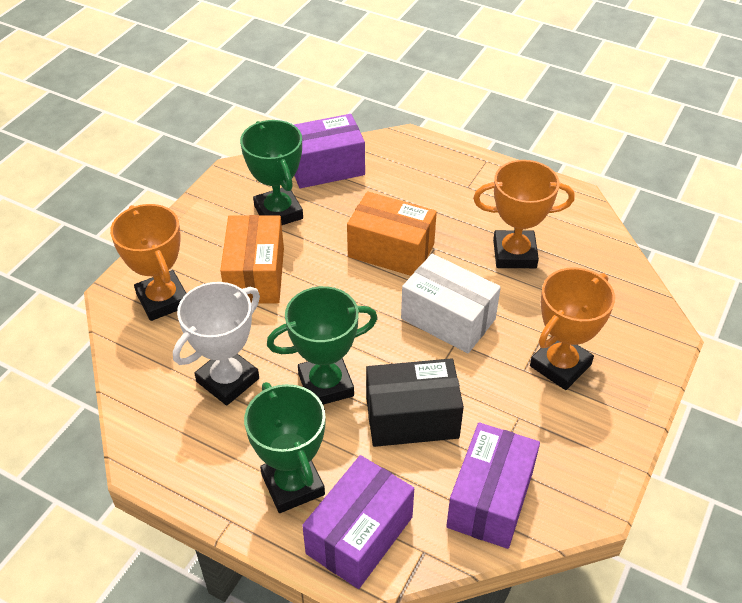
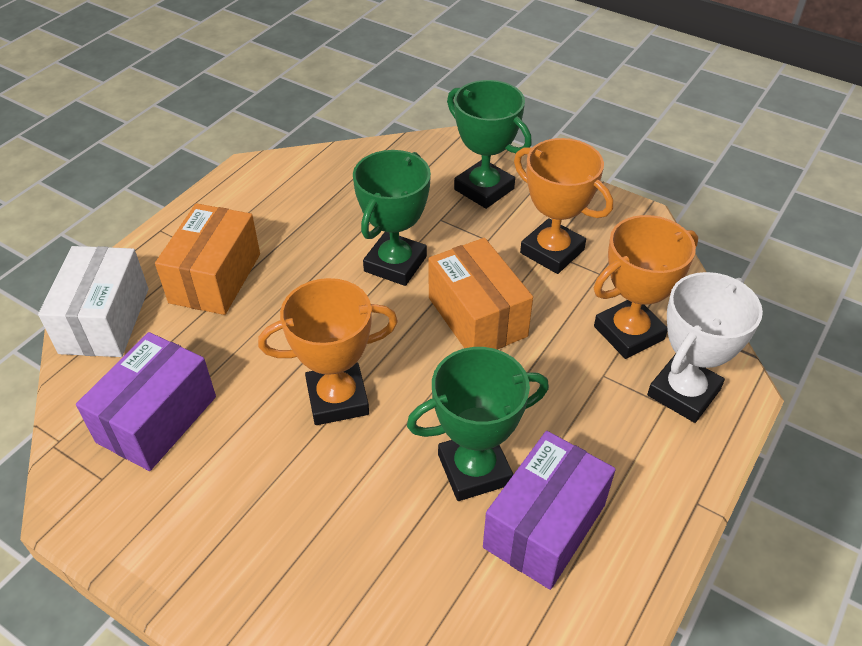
black box: 1 -> 0
purple box: 3 -> 2

